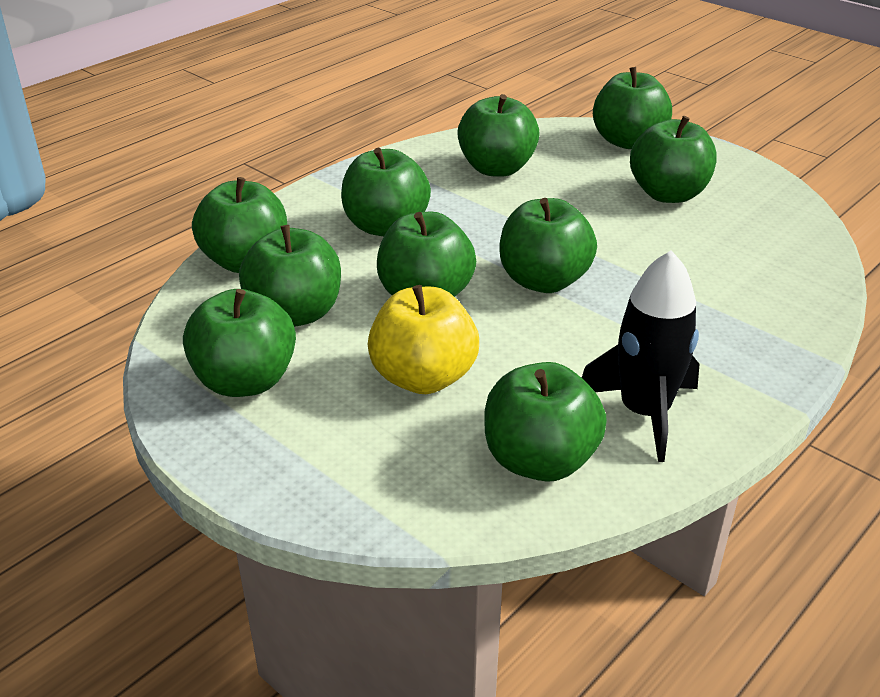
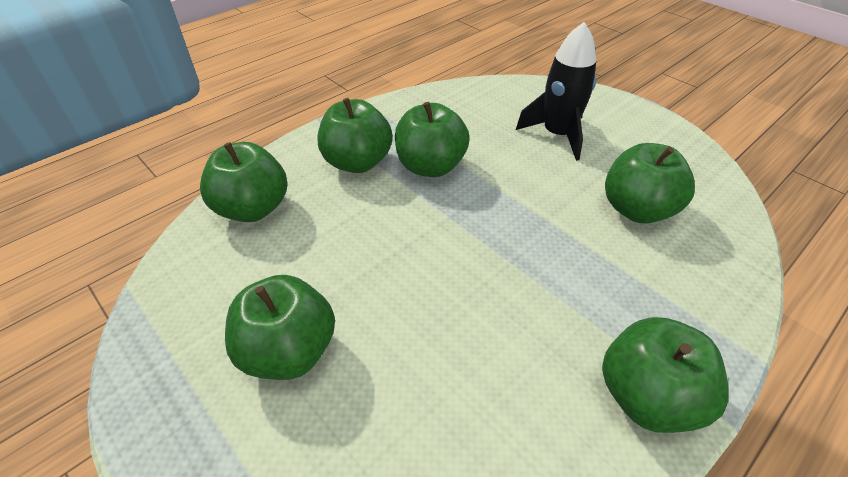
green apple: 10 -> 6
yellow apple: 1 -> 0

